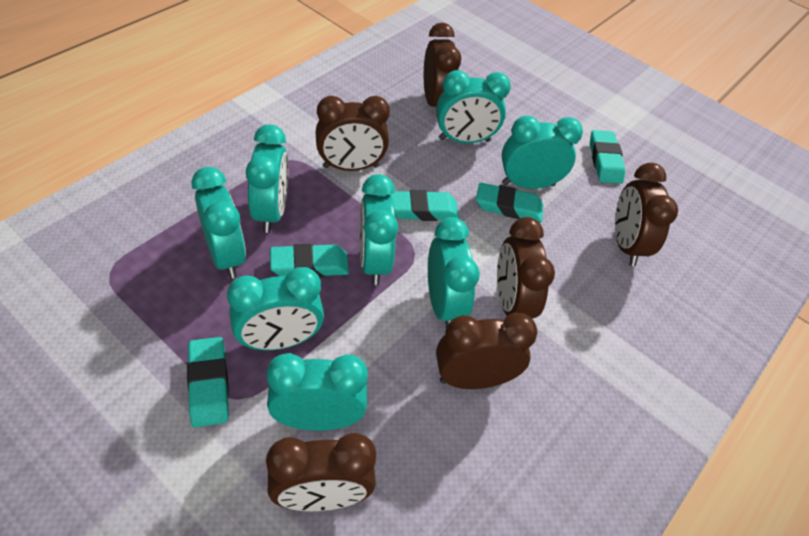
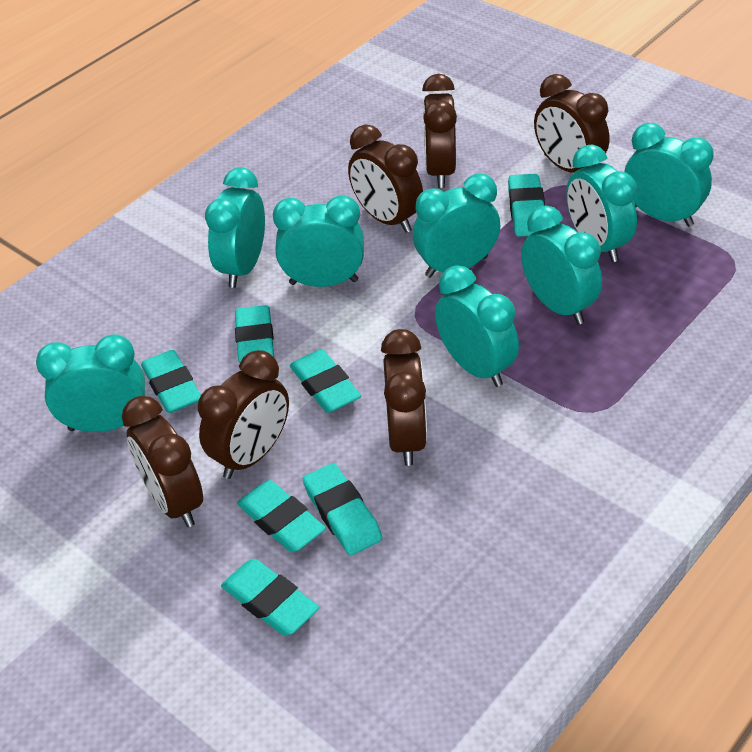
turquoise eraser: 5 -> 7

